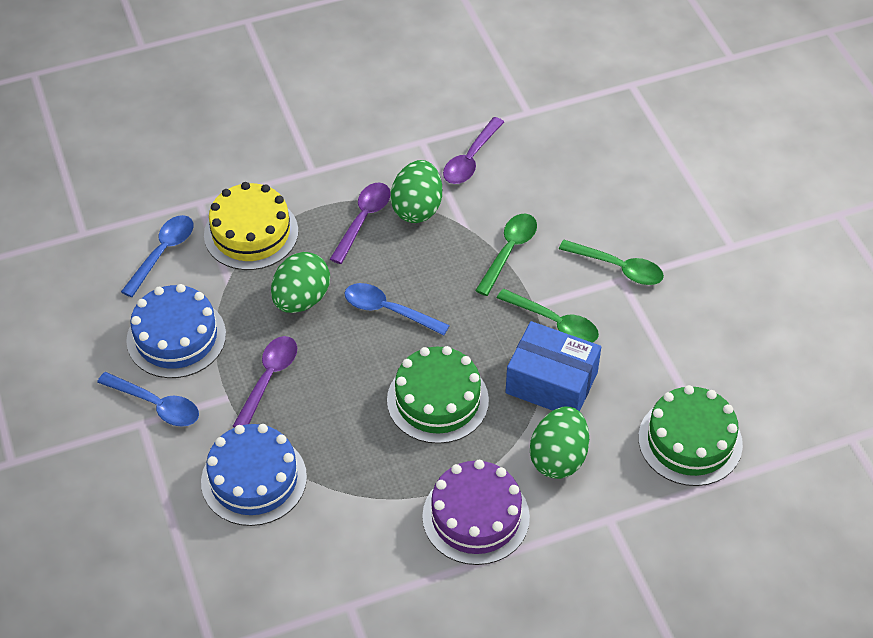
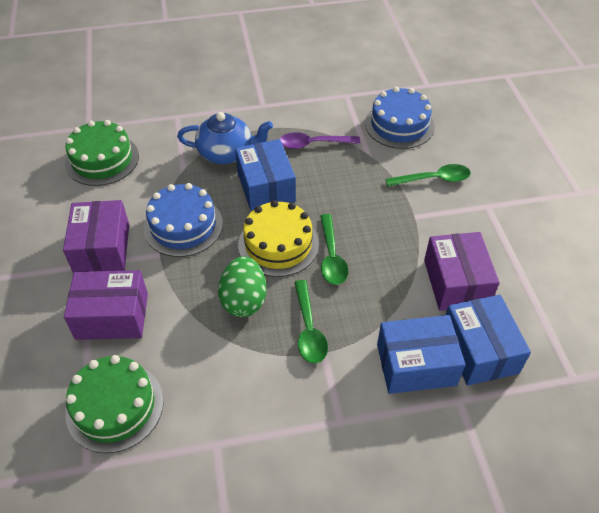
blue box: 1 -> 3
blue spoon: 3 -> 0
blue teapot: 0 -> 1
green egg: 3 -> 1
purple box: 0 -> 3
purple cake: 1 -> 0
purple spoon: 3 -> 1

